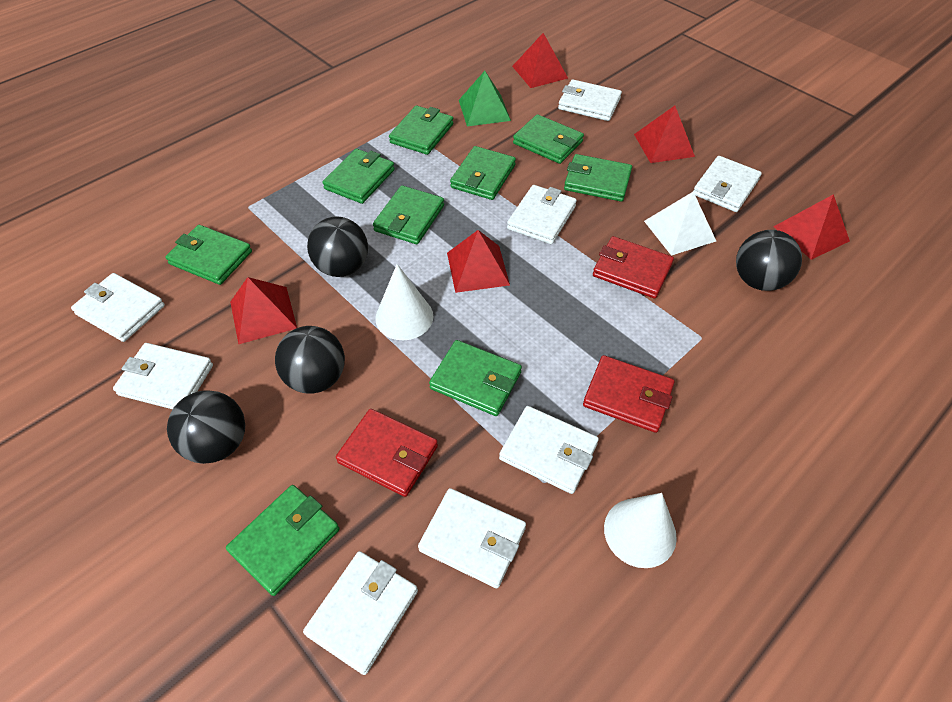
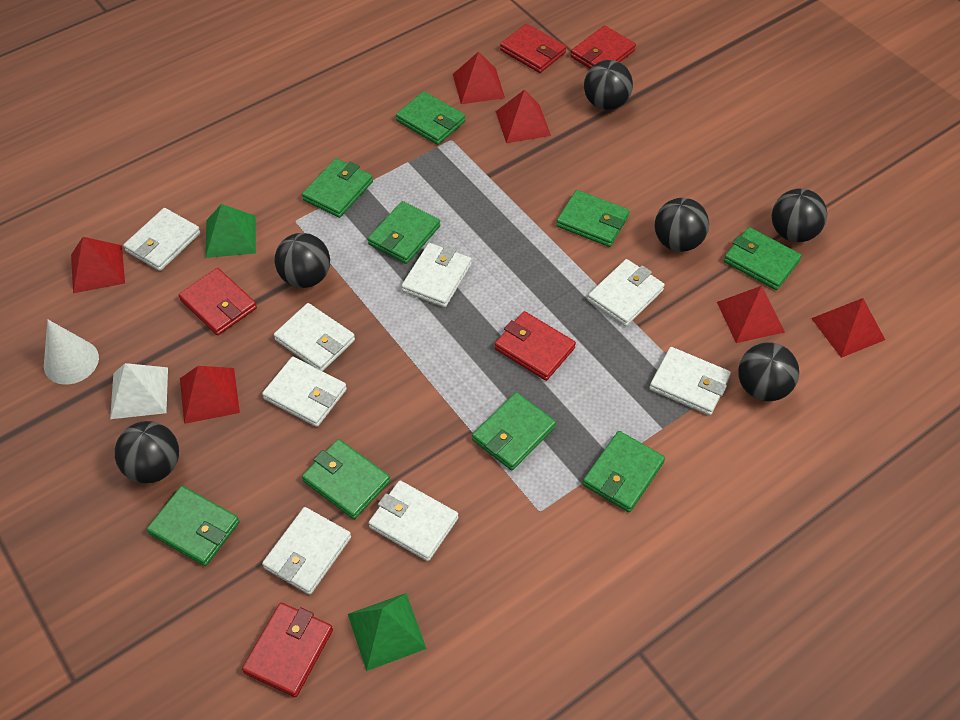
black ball: 4 -> 6
green pyramid: 1 -> 2
red pyramid: 5 -> 6
red wallet: 3 -> 5
white cone: 2 -> 1

